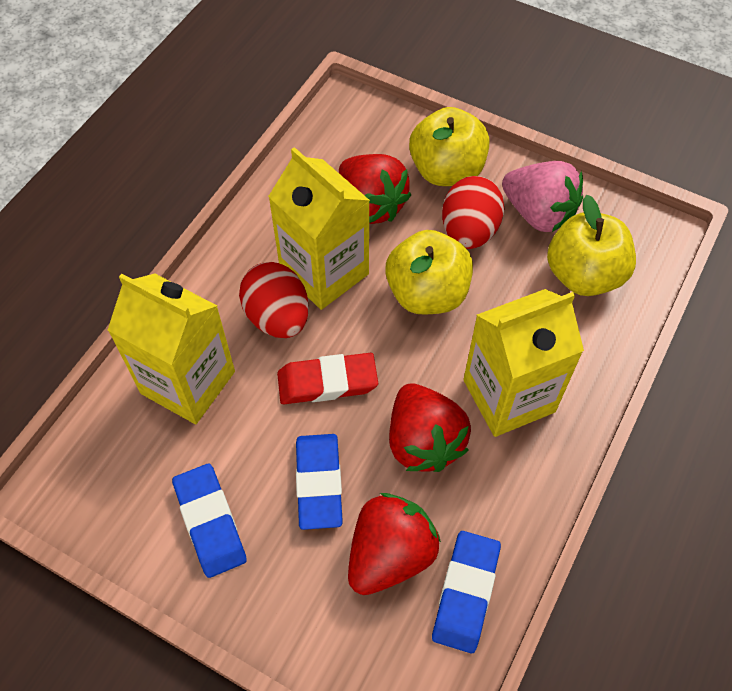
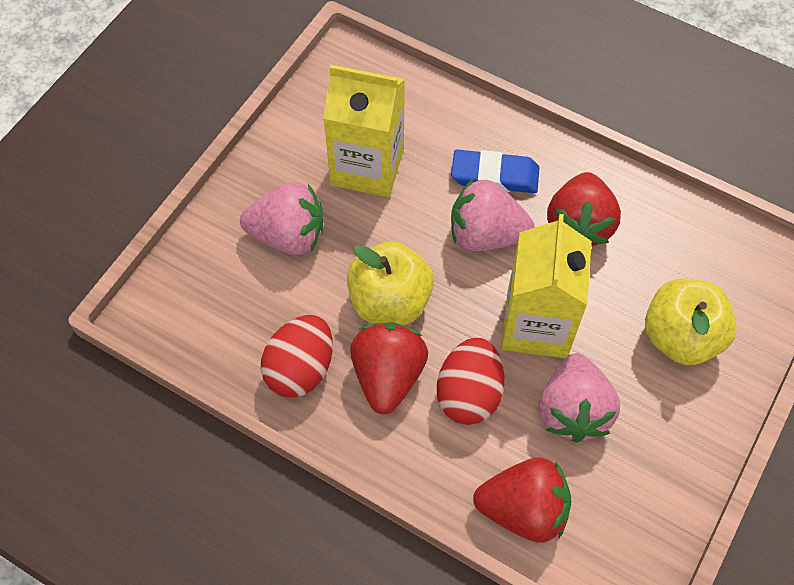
blue eraser: 3 -> 1
pink strawberry: 1 -> 3
red eraser: 1 -> 0
yellow apple: 3 -> 2
yellow carton: 3 -> 2

